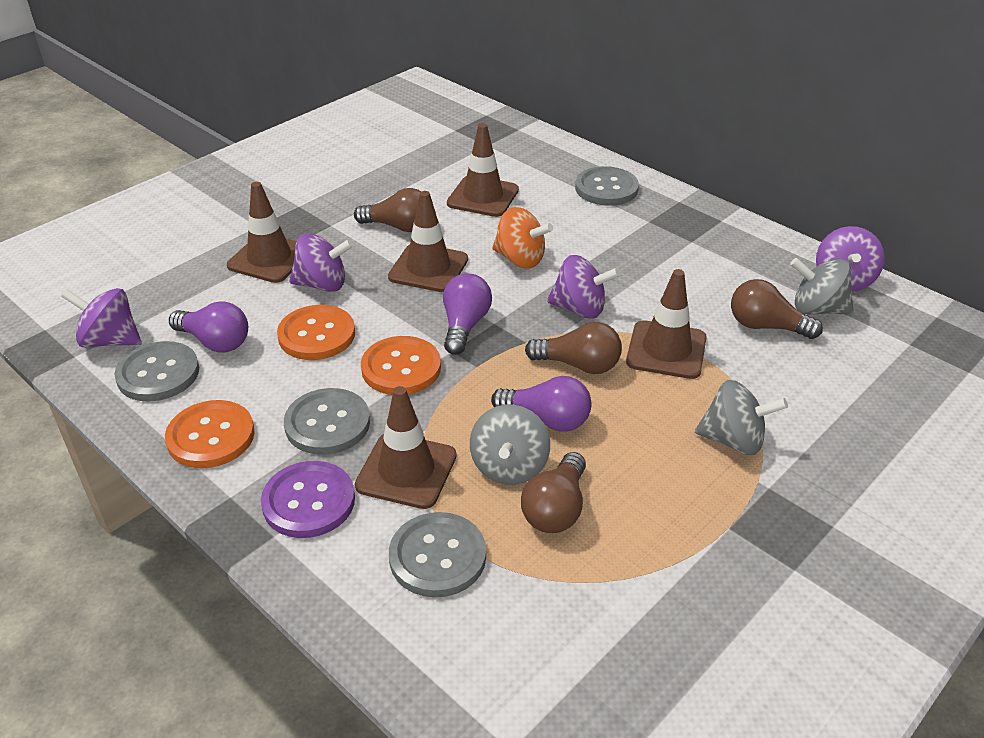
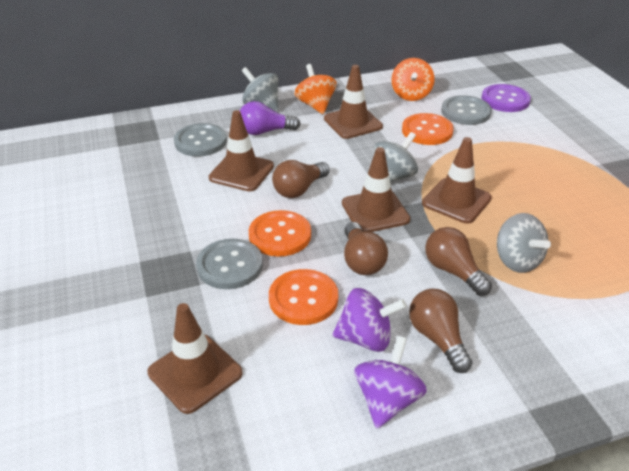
grey button: 4 -> 3
orange spinning top: 1 -> 2
purple light bulb: 3 -> 1
purple spinning top: 4 -> 2

